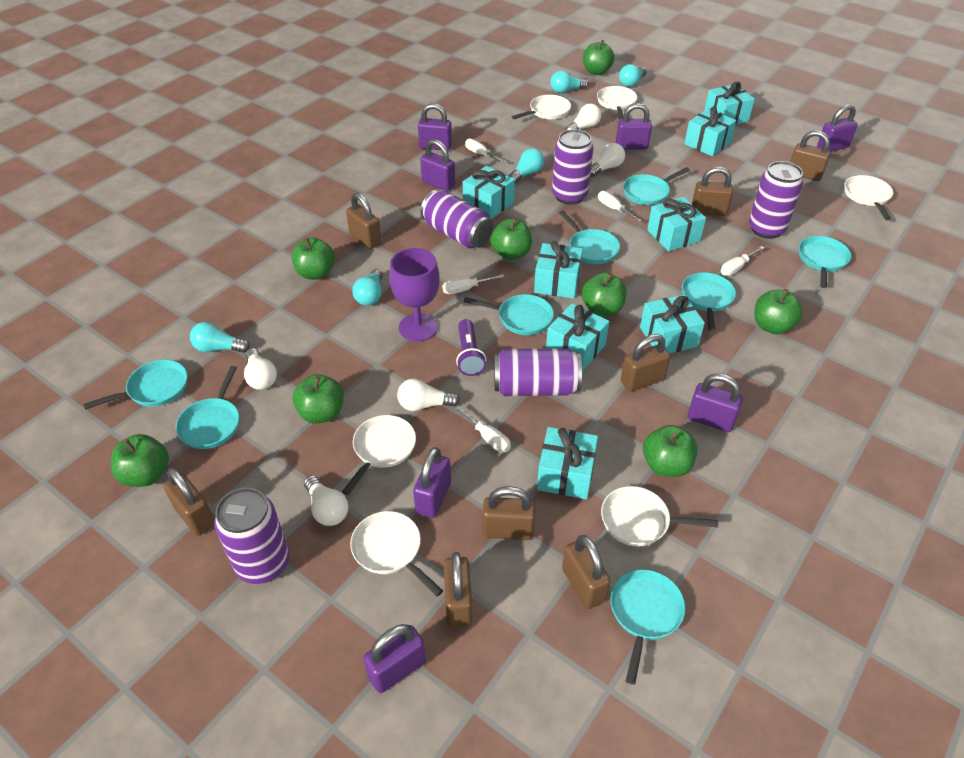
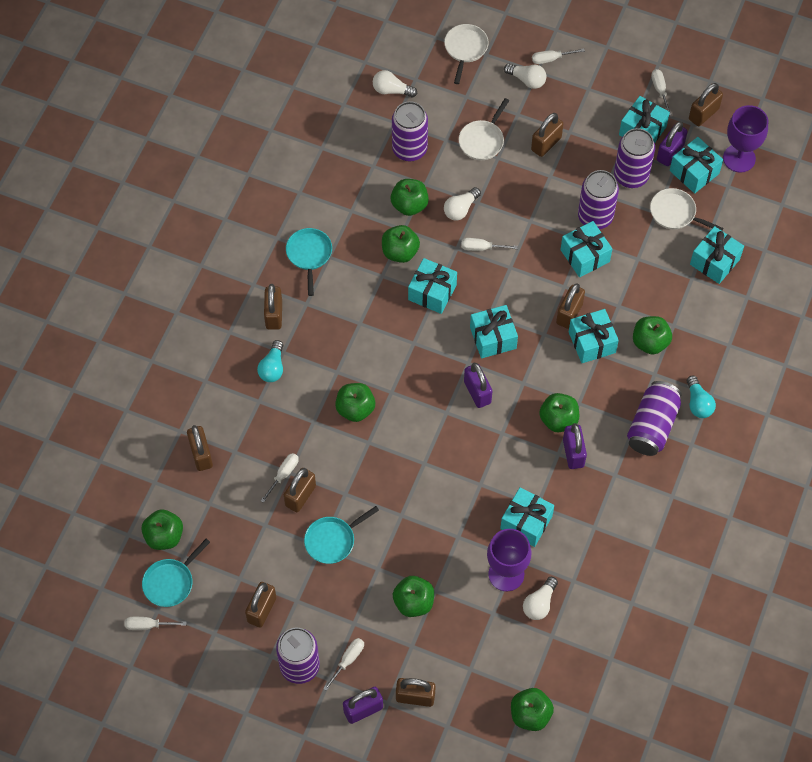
purple flashlight: 1 -> 0
purple goblet: 1 -> 2
purple padlock: 7 -> 4
turquoise light bulb: 5 -> 2
turquoise pan: 8 -> 3
white light bulb: 5 -> 4
white pan: 6 -> 3
white screwdriver: 5 -> 6

